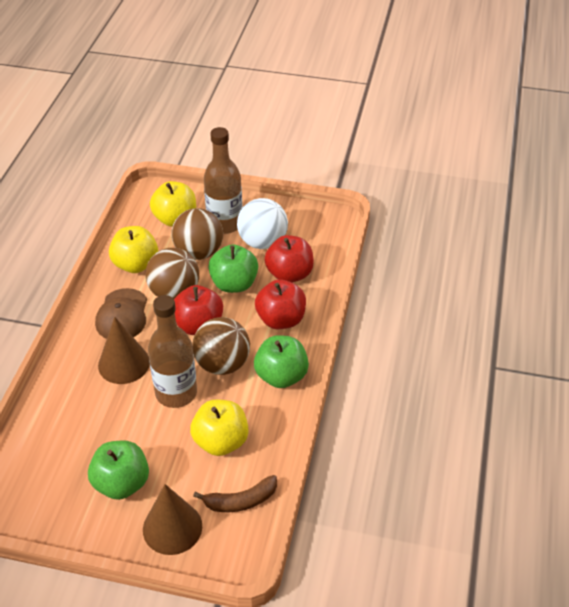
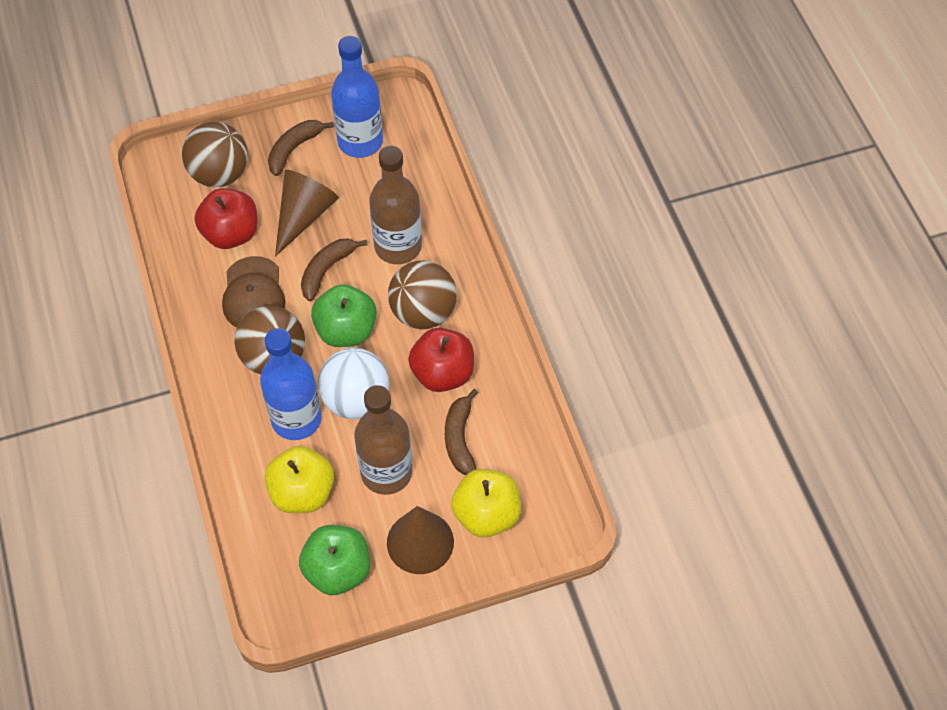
blue bottle: 0 -> 2
brown banana: 1 -> 3
green apple: 3 -> 2
red apple: 3 -> 2
yellow apple: 3 -> 2

